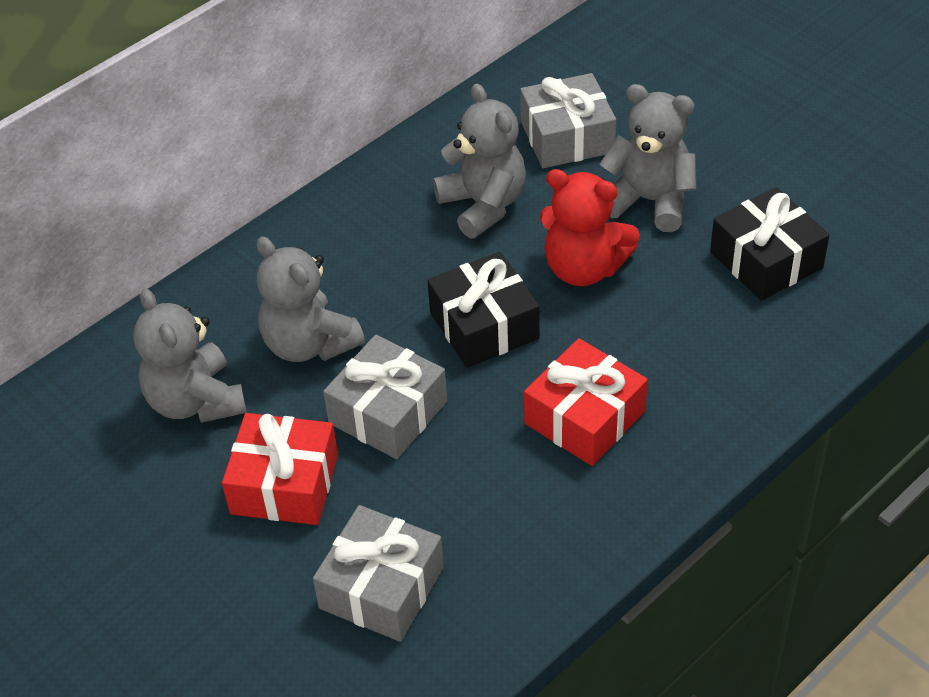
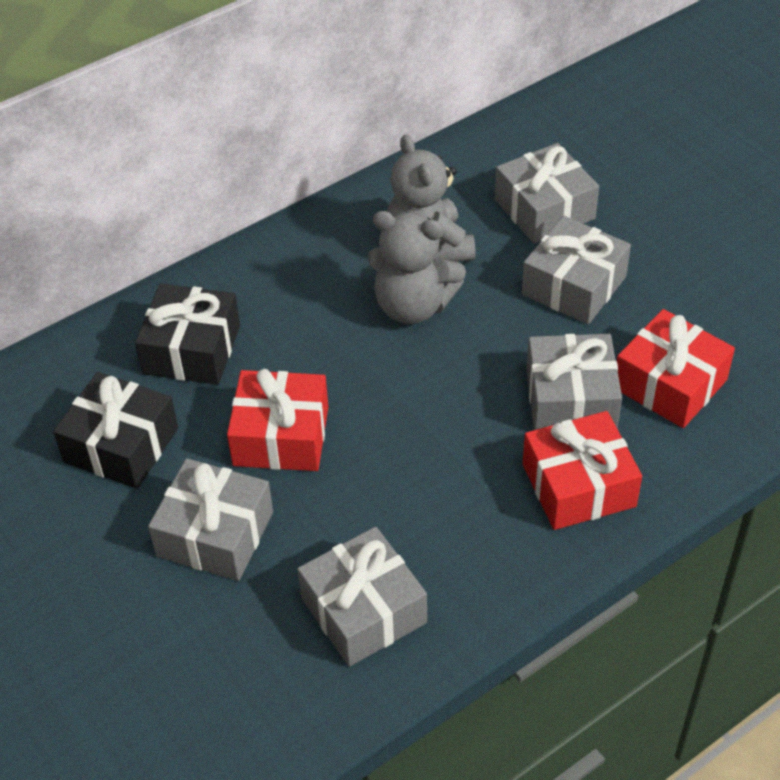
grey gift: 3 -> 5
grey teddy bear: 4 -> 2
red gift: 2 -> 3
red teddy bear: 1 -> 0

